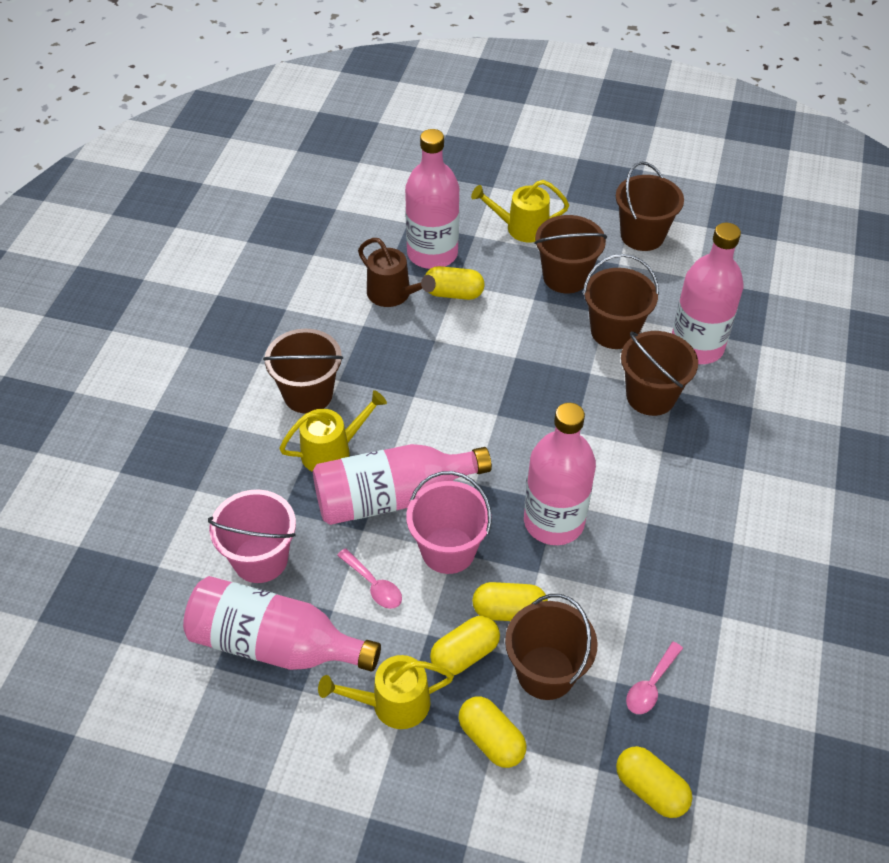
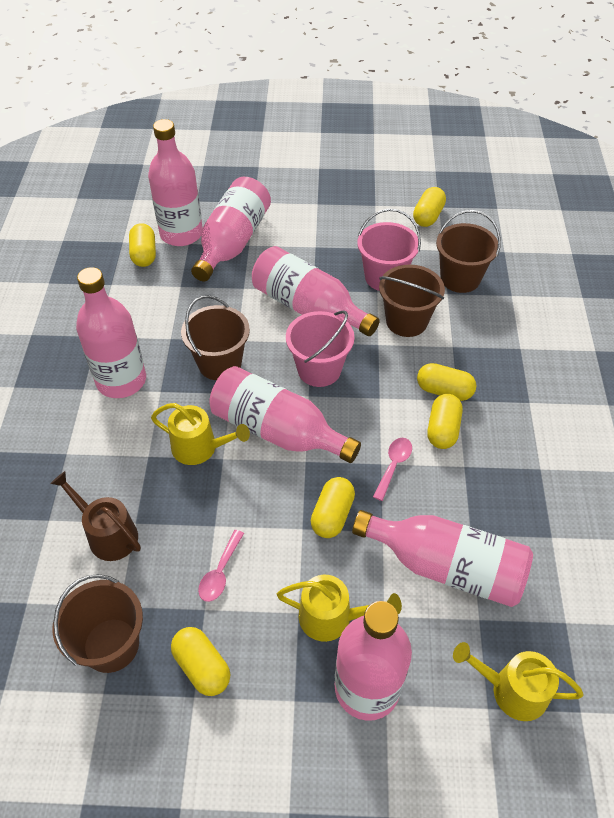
brown bucket: 6 -> 4
pink bottle: 5 -> 7
yellow capsule: 5 -> 6

